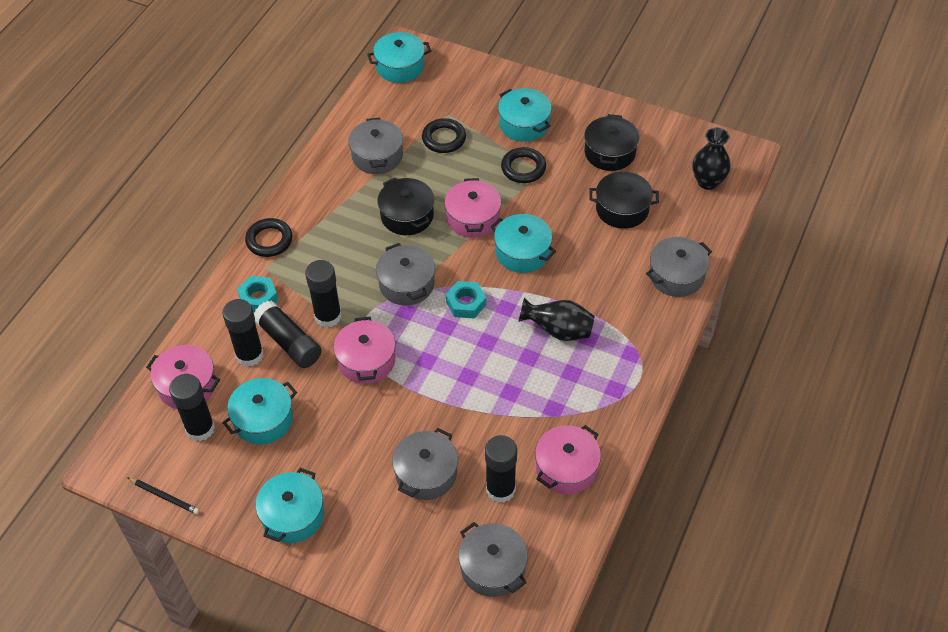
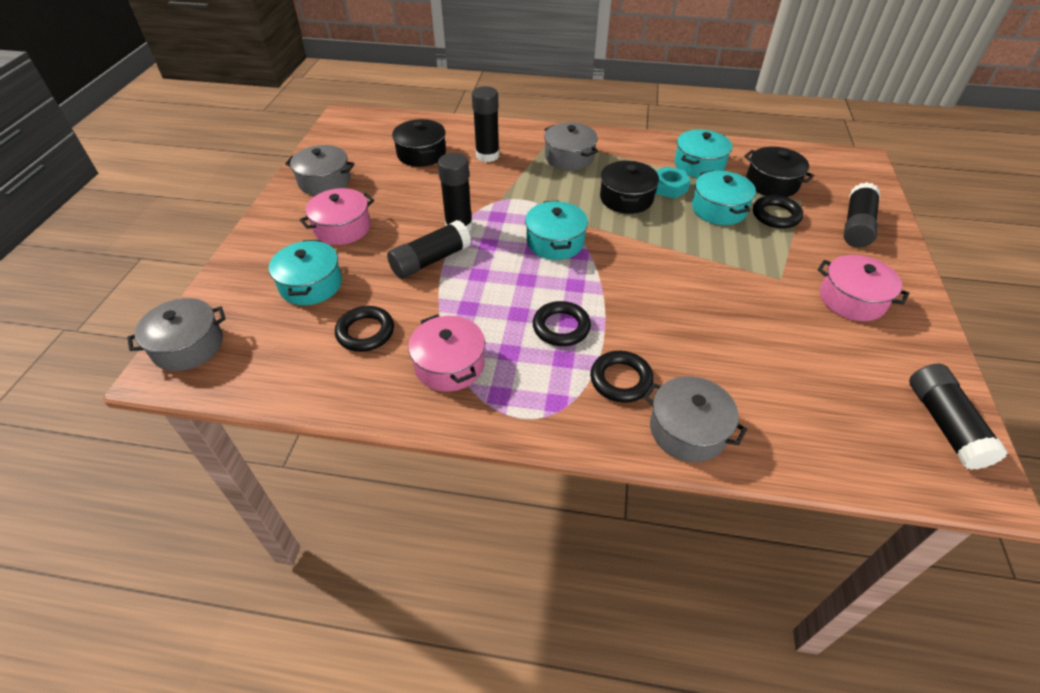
black pencil: 1 -> 0
black ring: 3 -> 4
black vase: 2 -> 0
grey pot: 5 -> 4
pink pot: 4 -> 3
turquoise nut: 2 -> 1
turquoise pot: 5 -> 4

